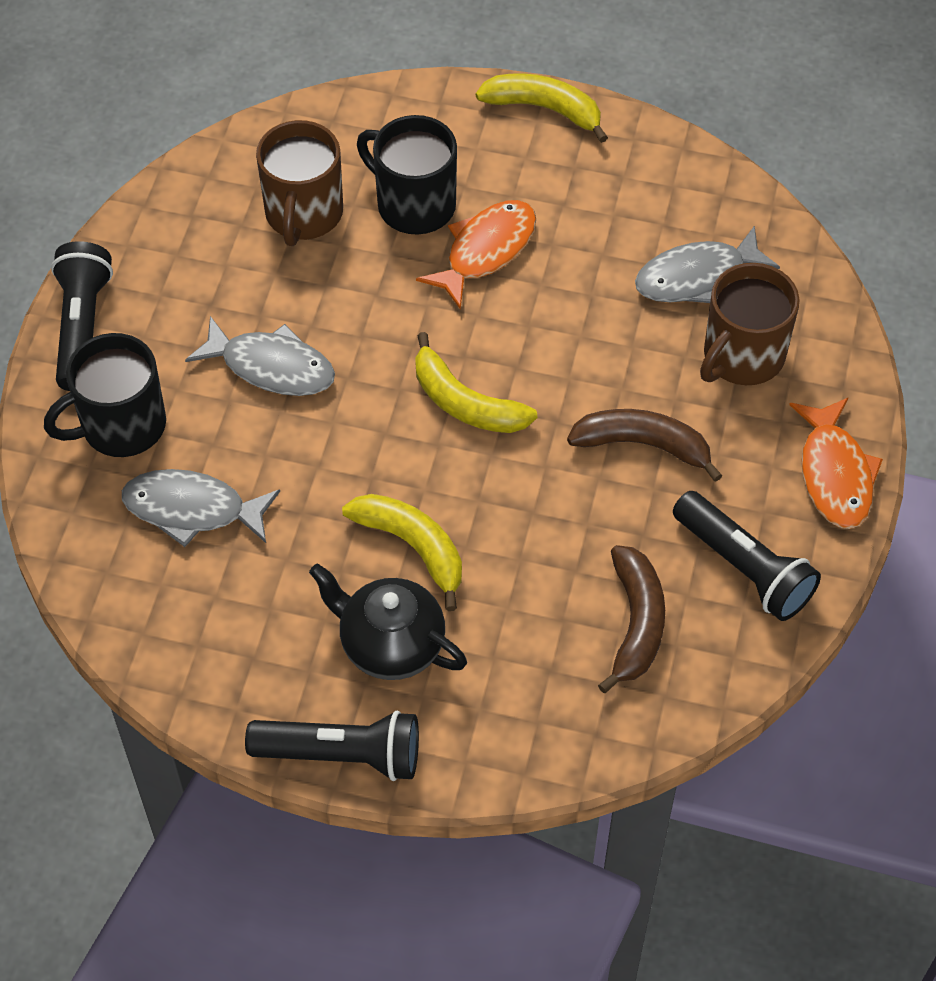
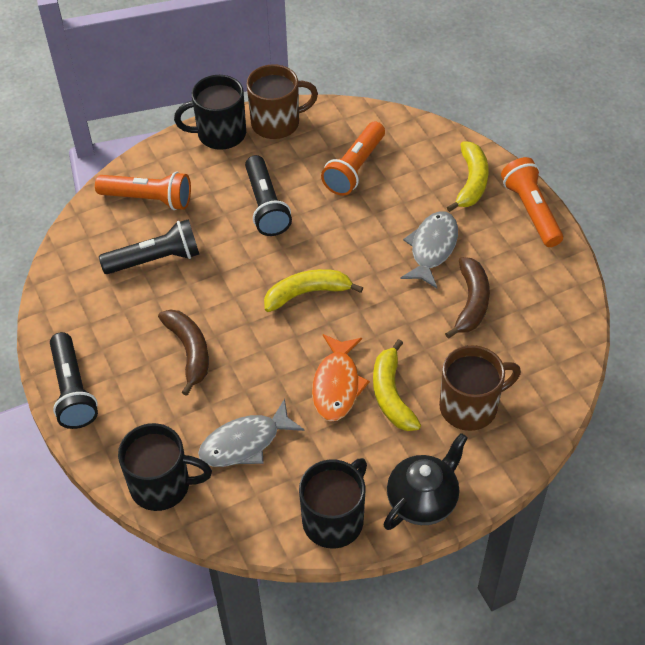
black mug: 2 -> 3
grey fish: 3 -> 2
orange fish: 2 -> 1
orange flashlight: 0 -> 3

